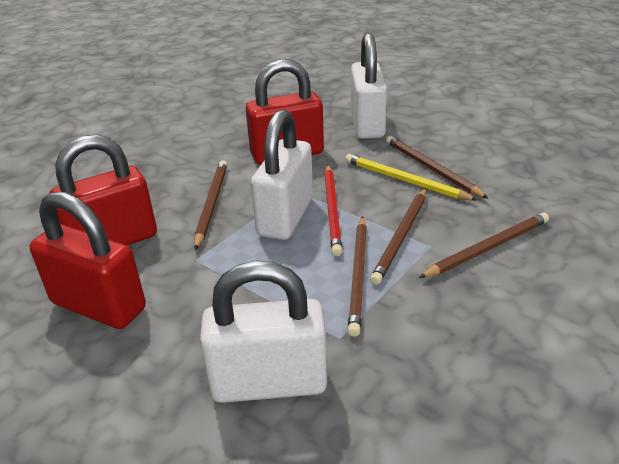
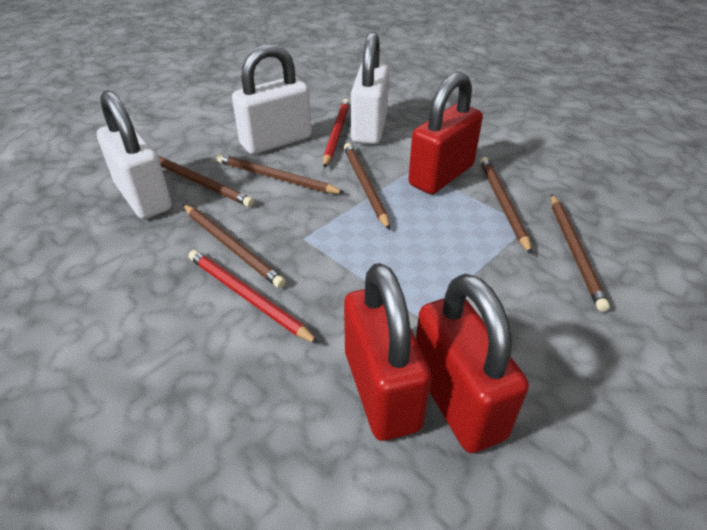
brown pencil: 5 -> 6
red pencil: 1 -> 2
yellow pencil: 1 -> 0

